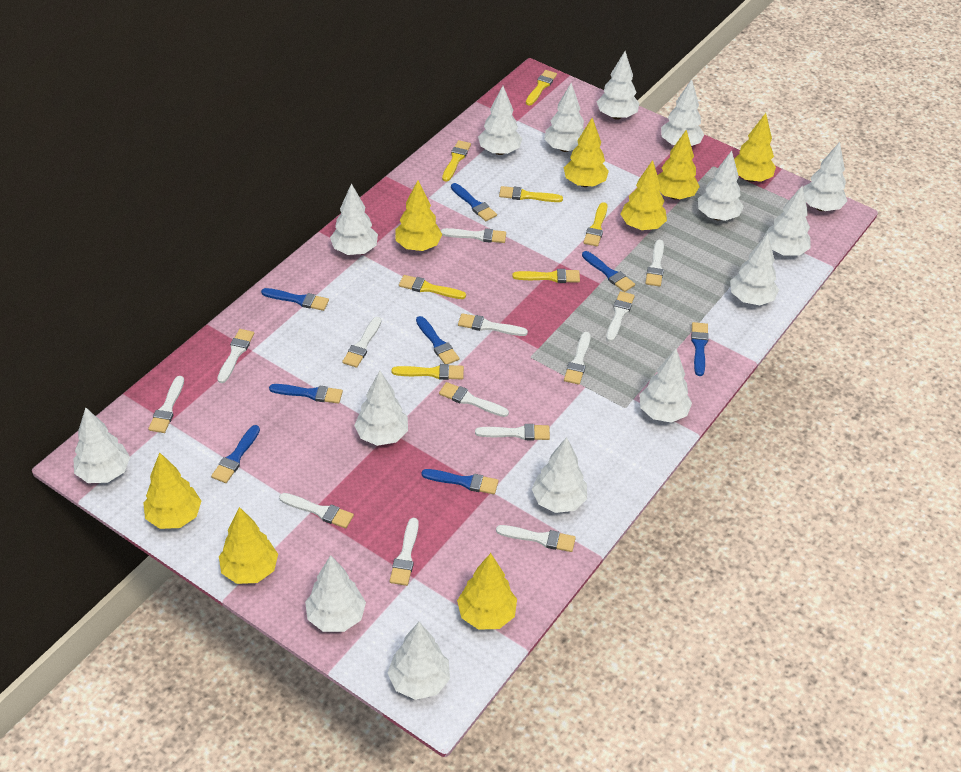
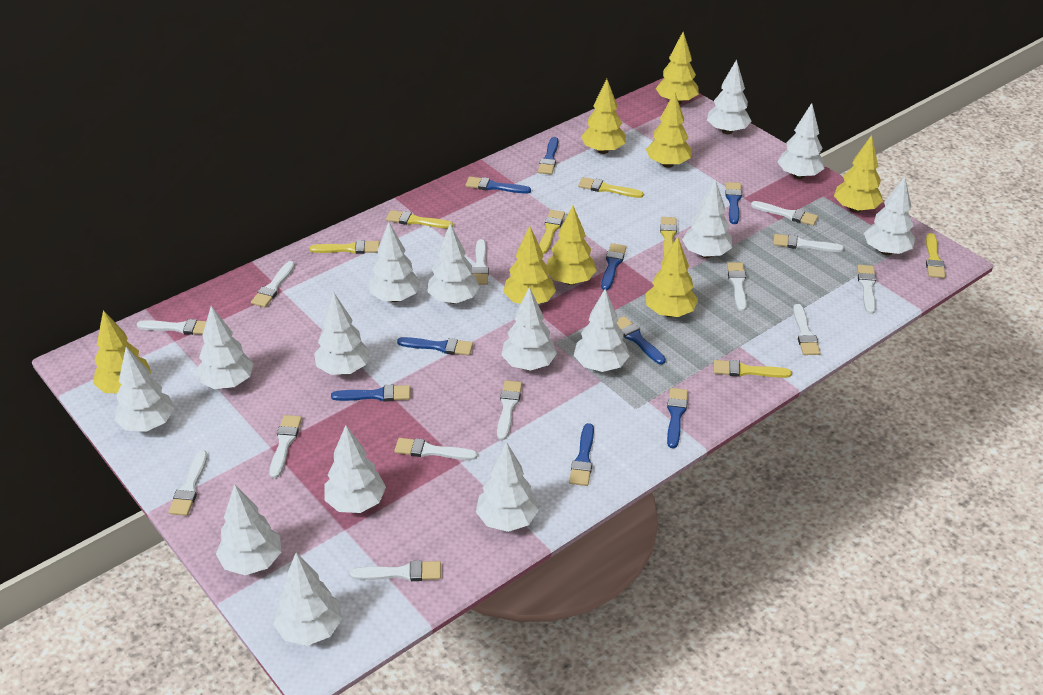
blue brush: 8 -> 9

